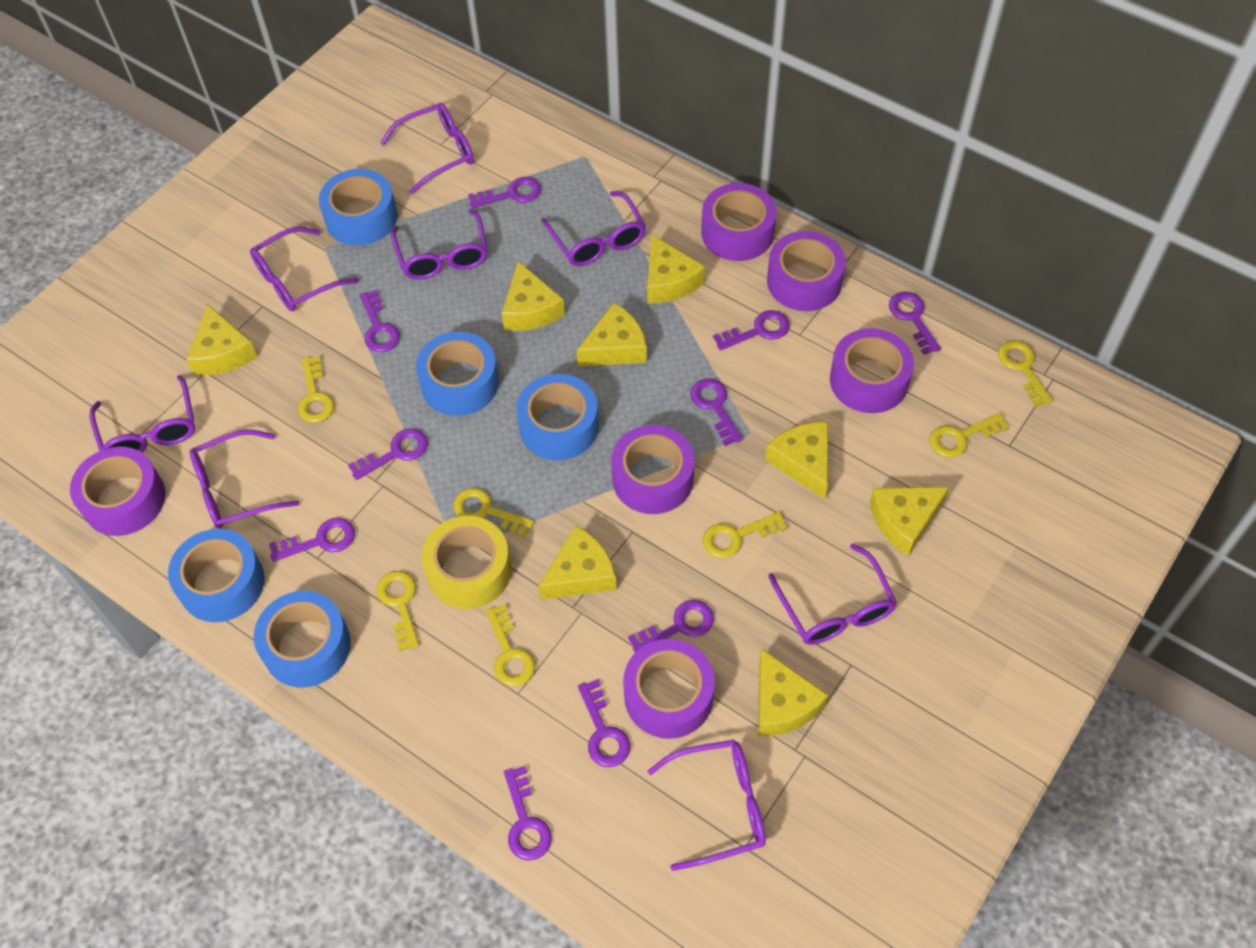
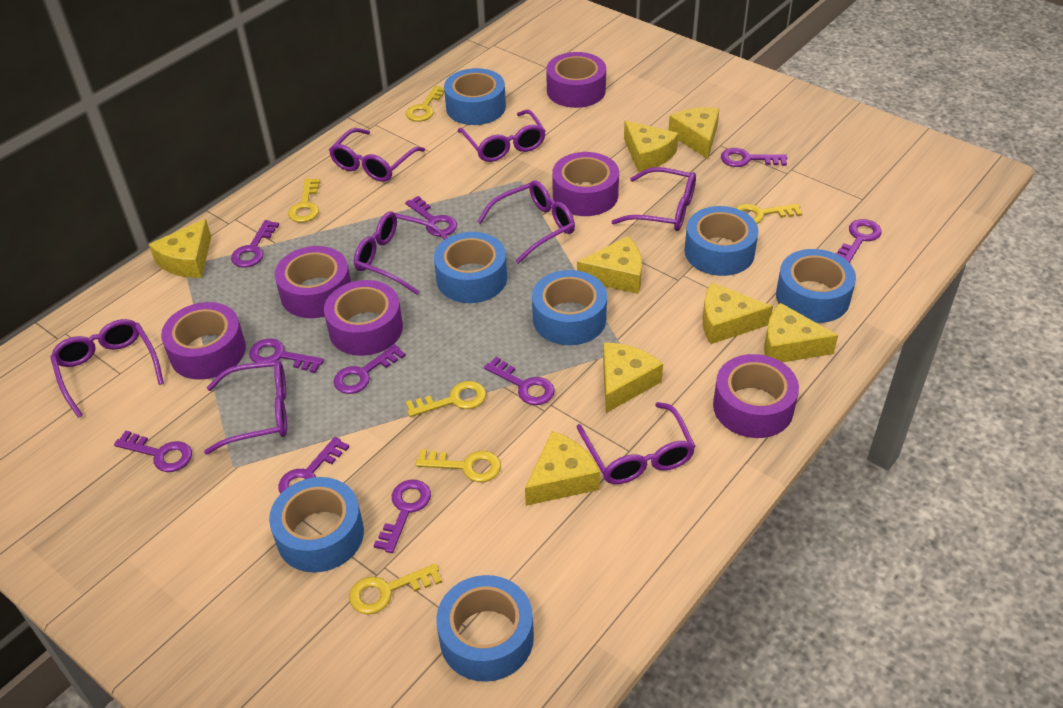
blue tape: 5 -> 7
yellow key: 7 -> 6
yellow tape: 1 -> 0

